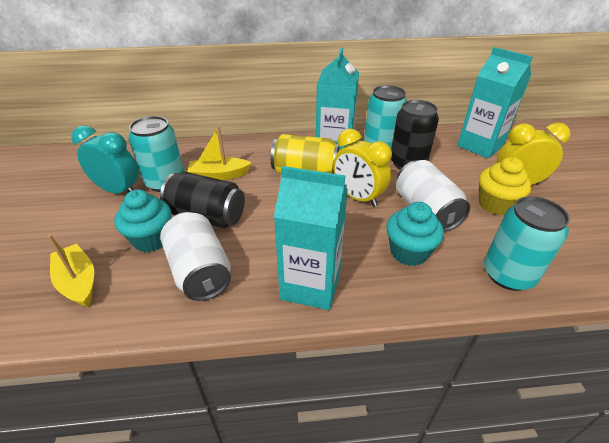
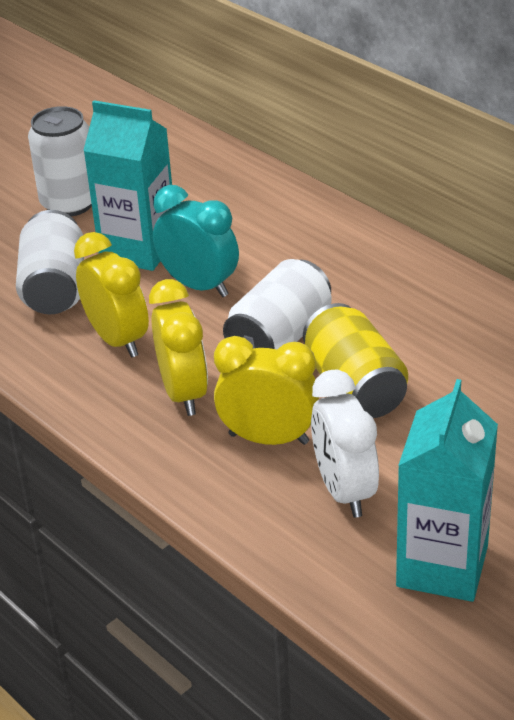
black can: 2 -> 0
turquoise can: 3 -> 0
turquoise carton: 3 -> 2
turquoise cupcake: 2 -> 0
white can: 2 -> 3
white clock: 0 -> 1
yellow boat: 2 -> 0
yellow clock: 2 -> 3
yellow cupcake: 1 -> 0

